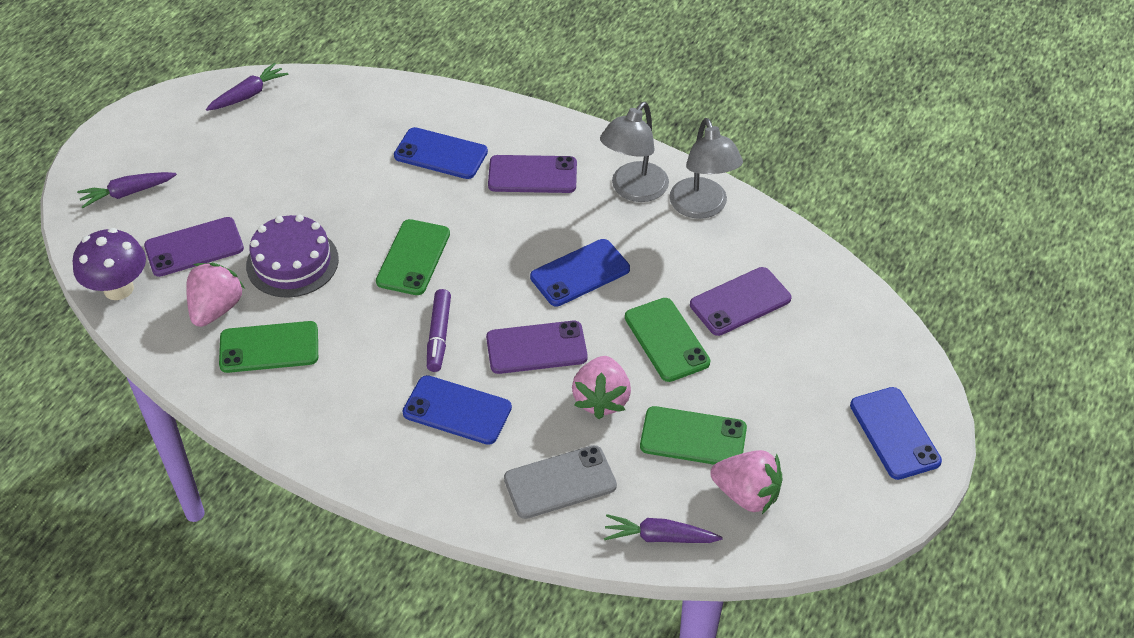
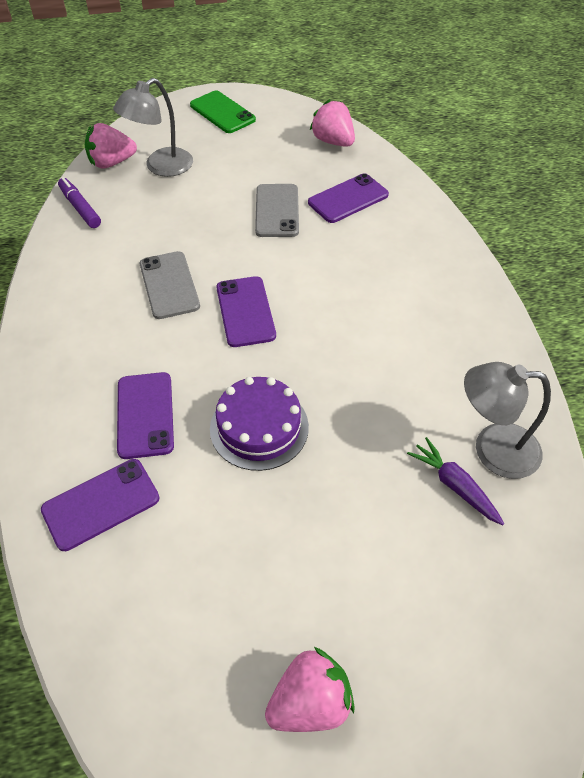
blue phone: 4 -> 0
green phone: 4 -> 1
grey phone: 1 -> 2
purple carrot: 3 -> 1
purple mushroom: 1 -> 0

